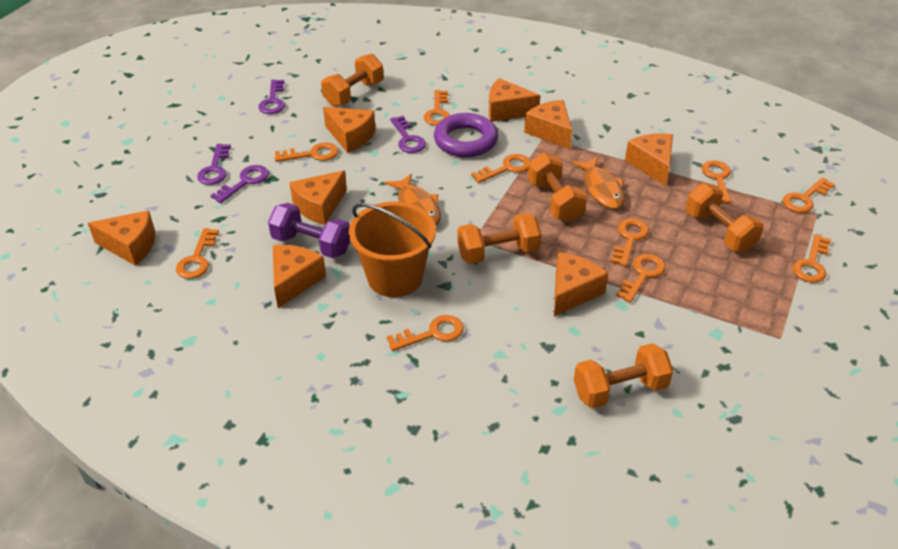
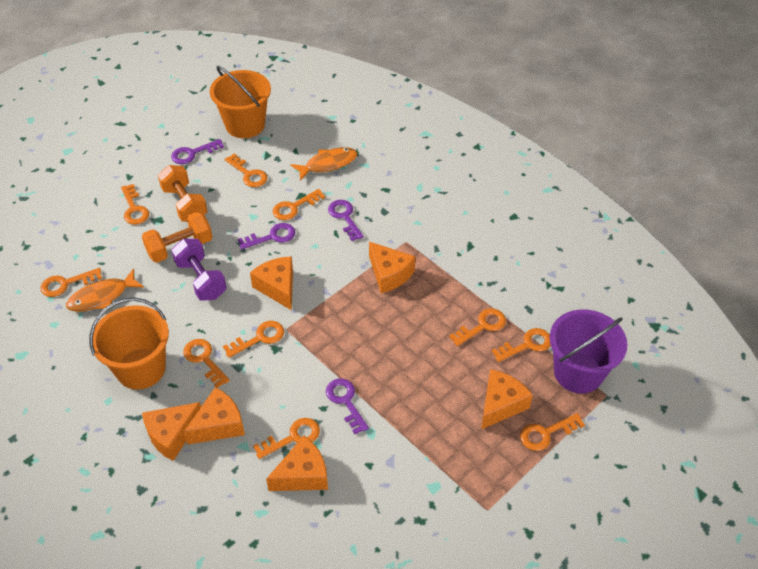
orange bucket: 1 -> 2
orange cheese: 8 -> 6
orange dumbbell: 5 -> 2
purple bucket: 0 -> 1
purple ring: 1 -> 0

